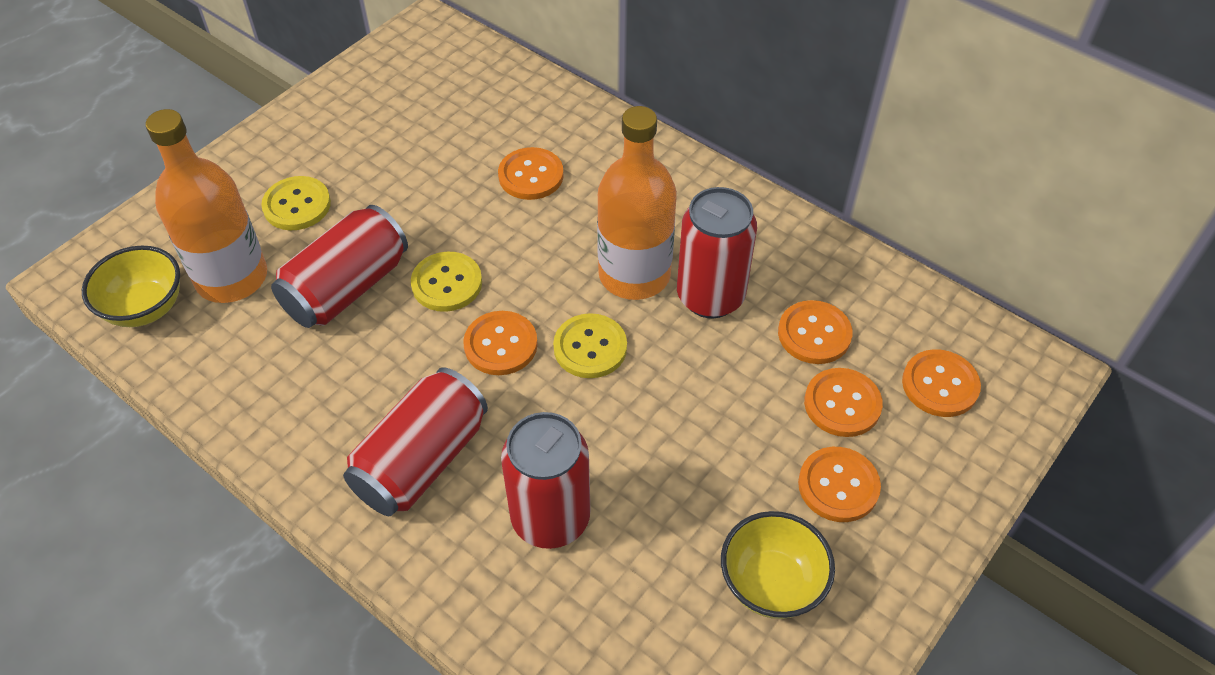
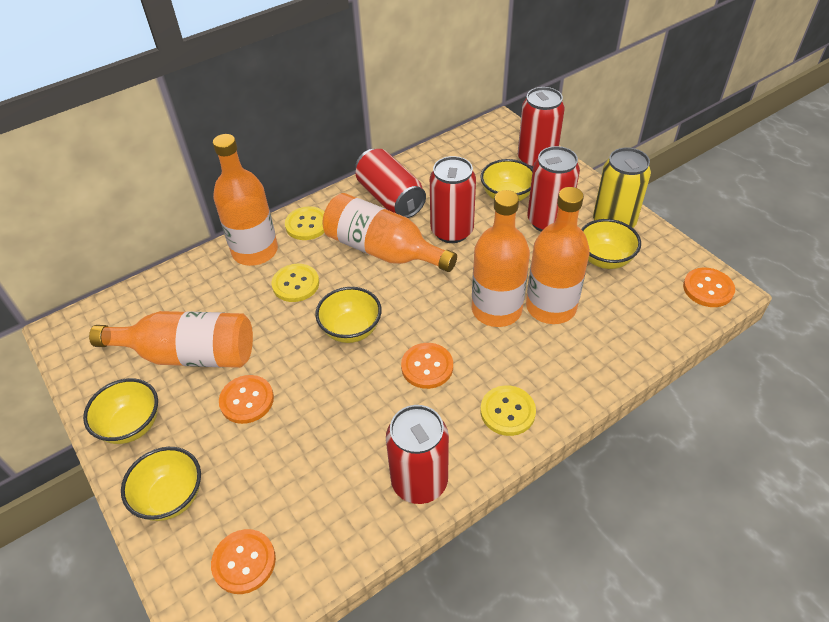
orange bottle: 2 -> 5
orange button: 6 -> 4
red can: 4 -> 5
yellow bowl: 2 -> 5
yellow can: 0 -> 1

